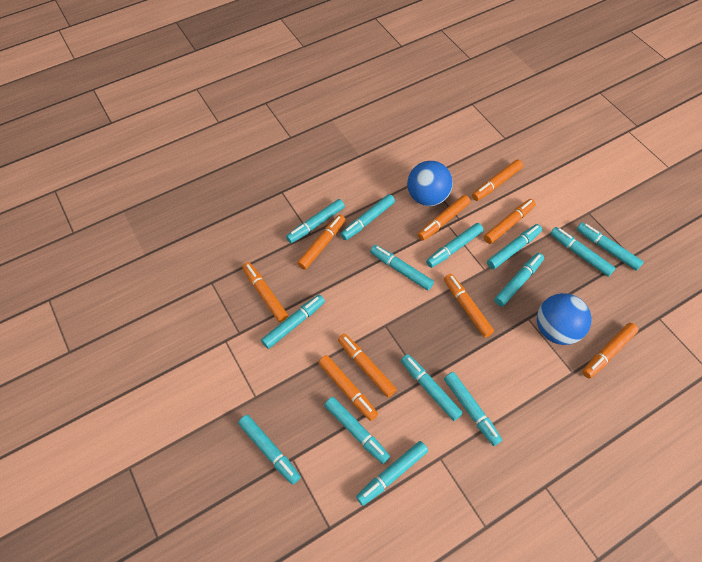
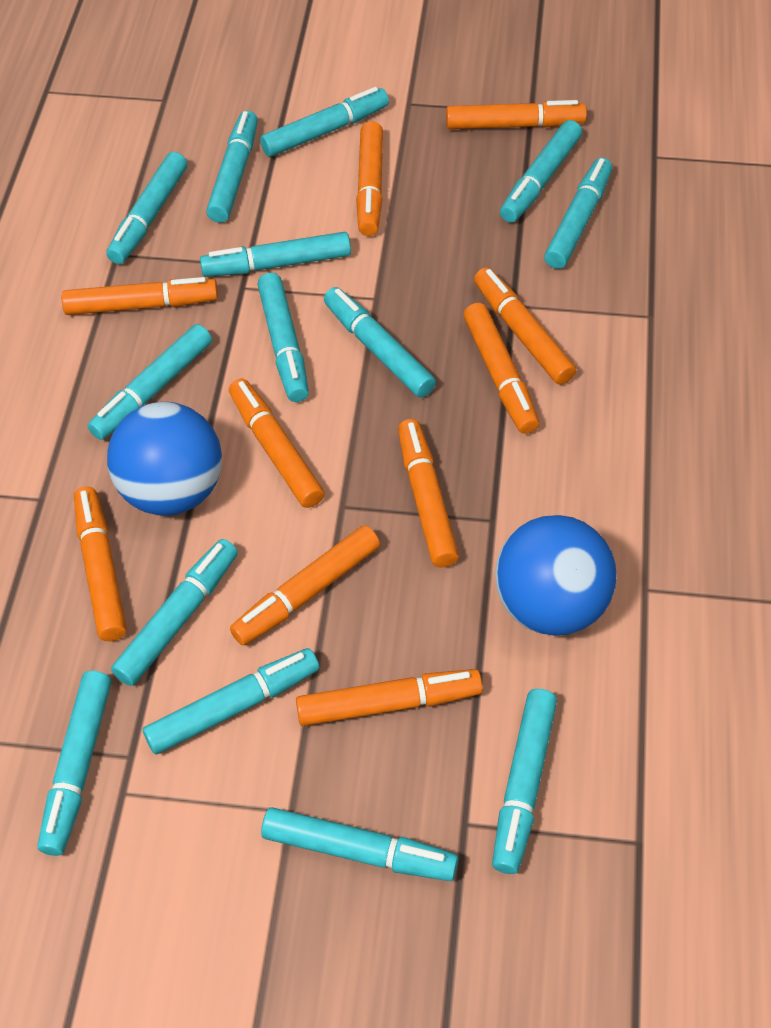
orange marker: 9 -> 10

